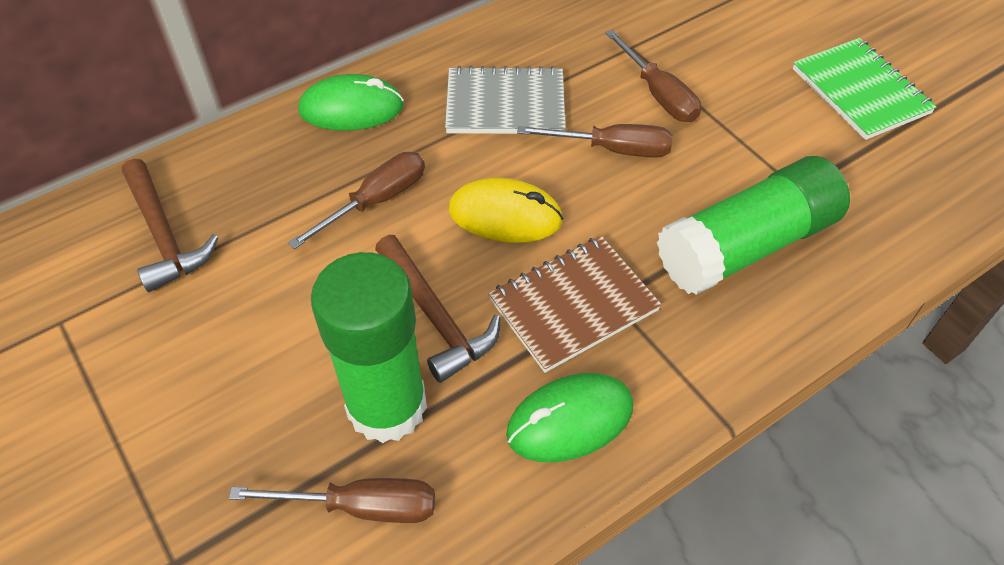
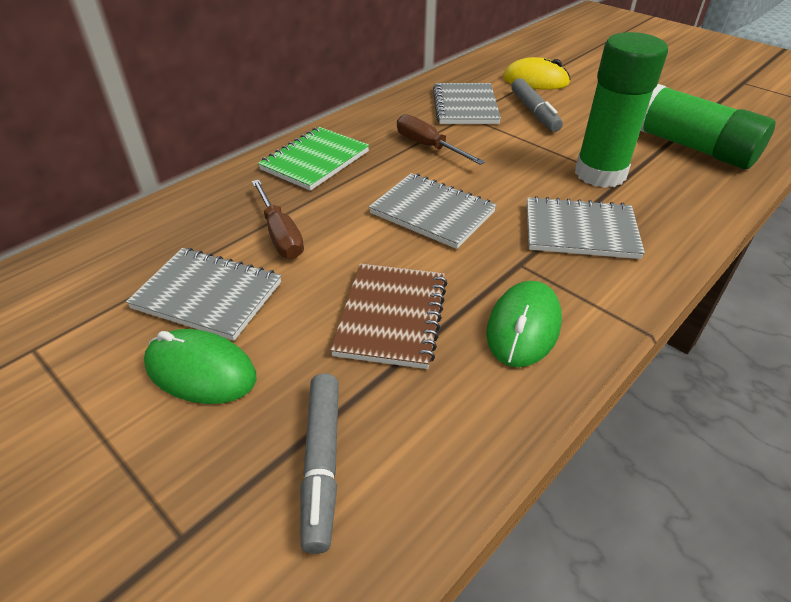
brown hammer: 2 -> 0
brown screwdriver: 4 -> 2
grey marker: 0 -> 2
grey notebook: 1 -> 4

